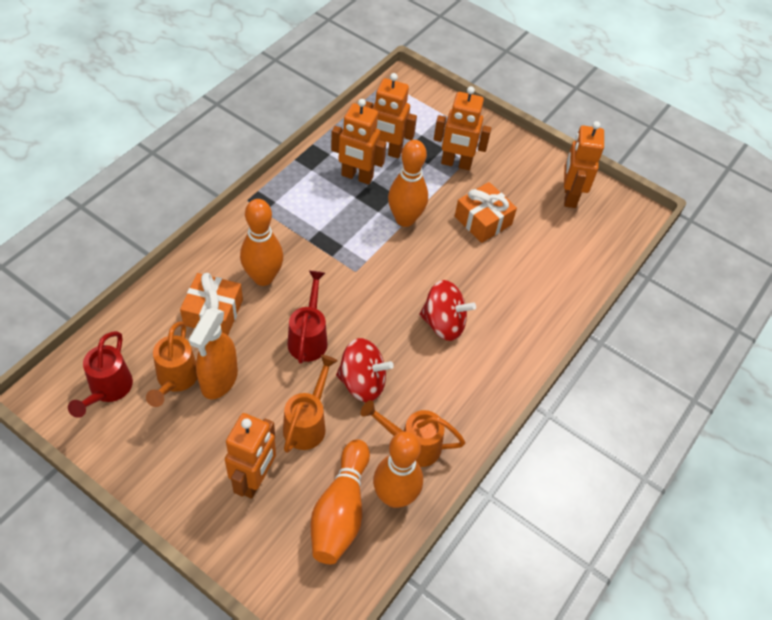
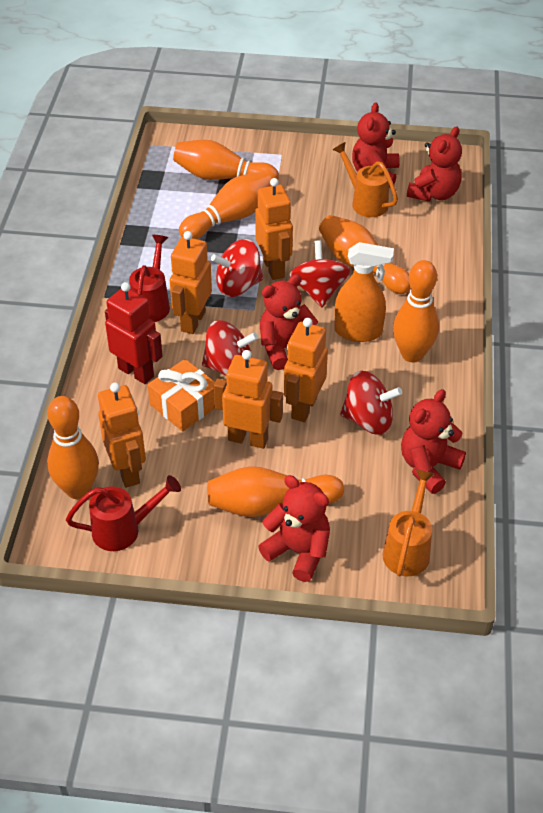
orange bowling pin: 4 -> 6
orange gift: 2 -> 1
orange watering can: 3 -> 2
red robot: 0 -> 1
red spinning top: 2 -> 4
red teddy bear: 0 -> 5

